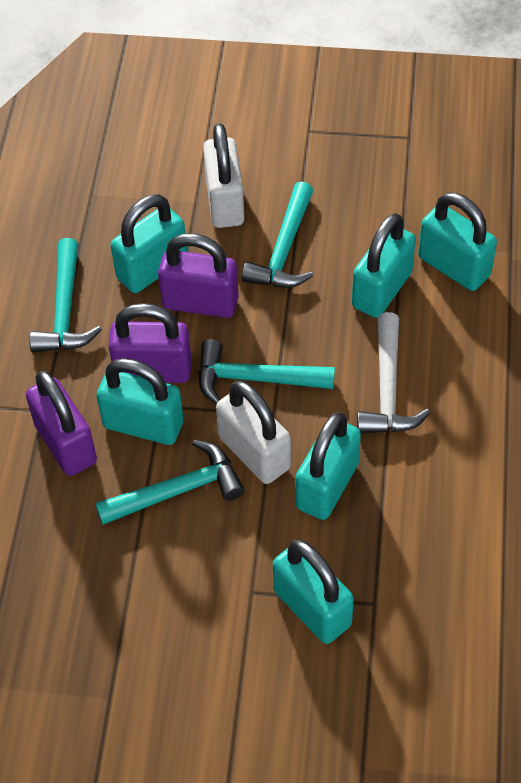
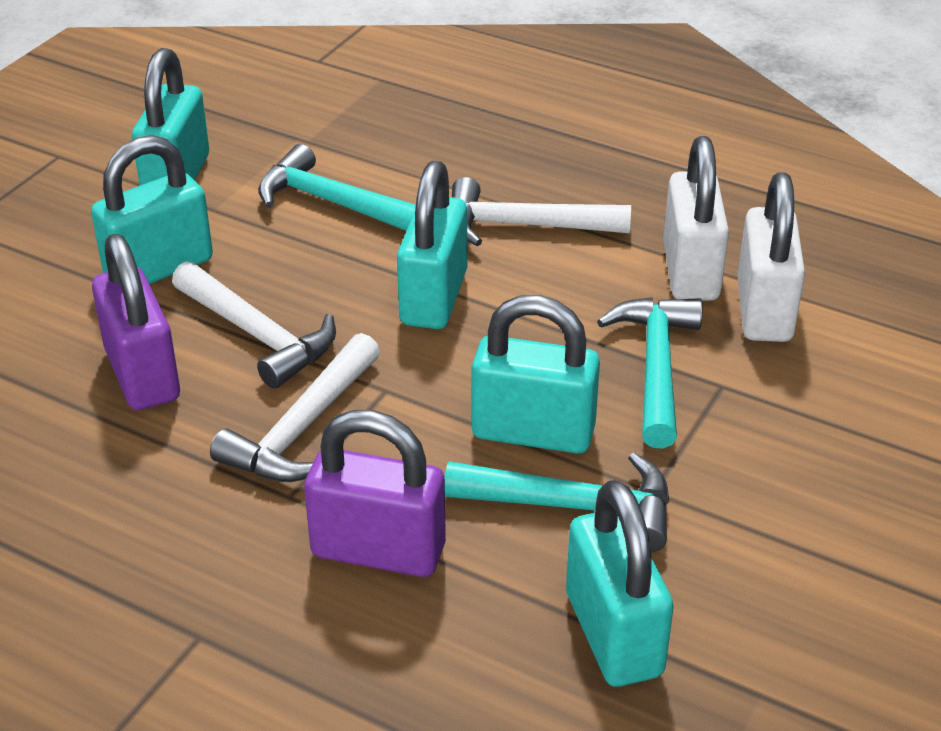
purple padlock: 3 -> 2
turquoise hammer: 4 -> 3
turquoise padlock: 6 -> 5
white hammer: 1 -> 3

